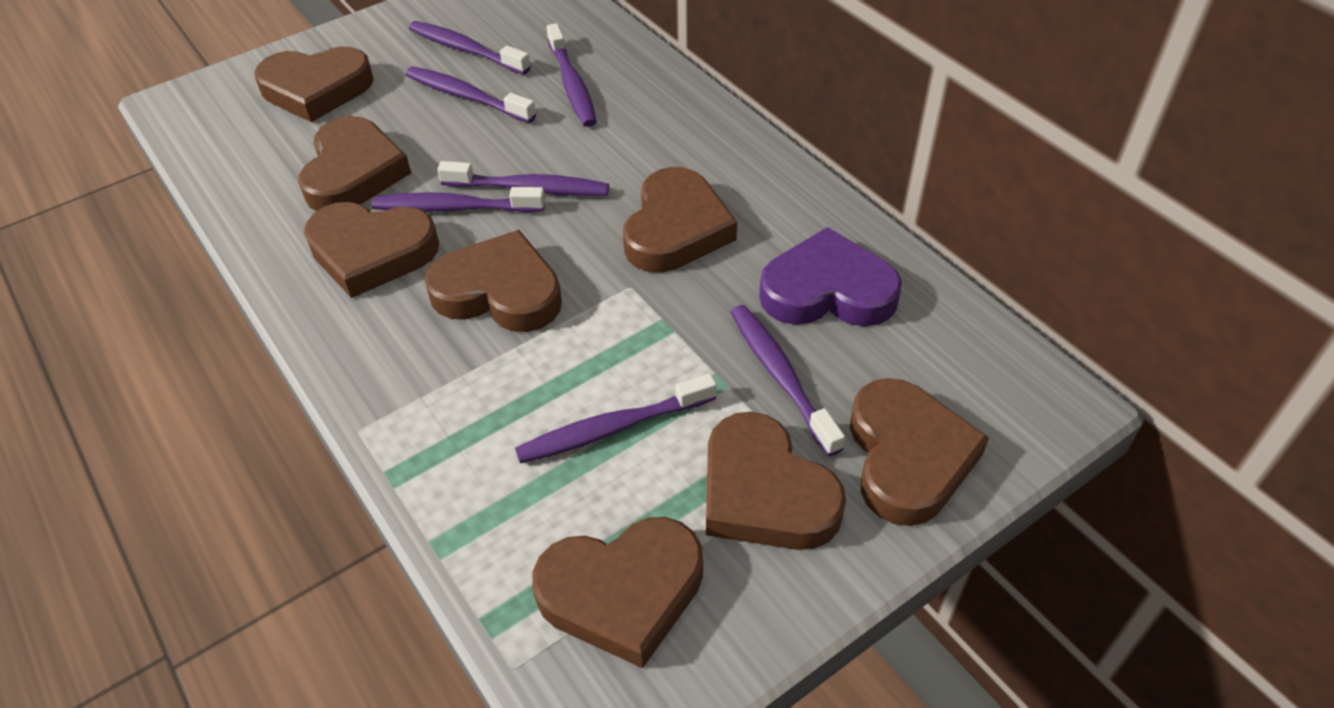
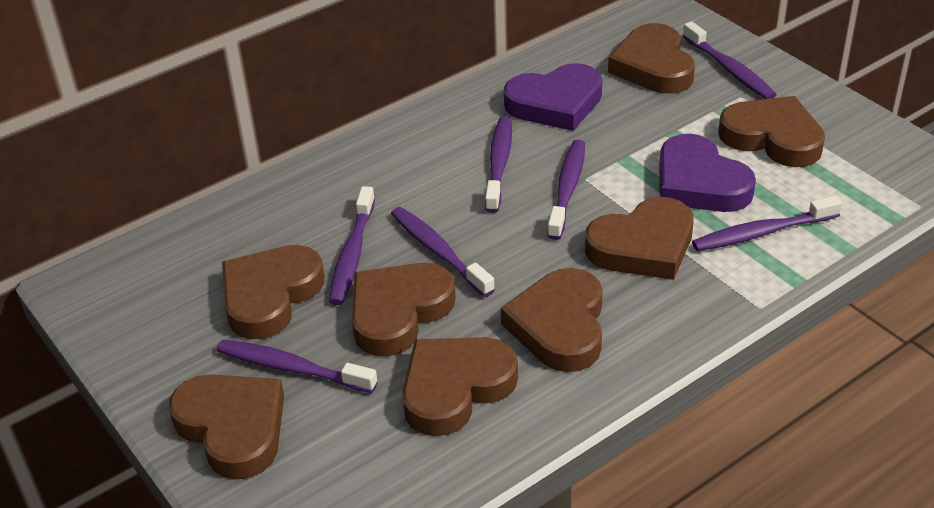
purple heart: 1 -> 2

